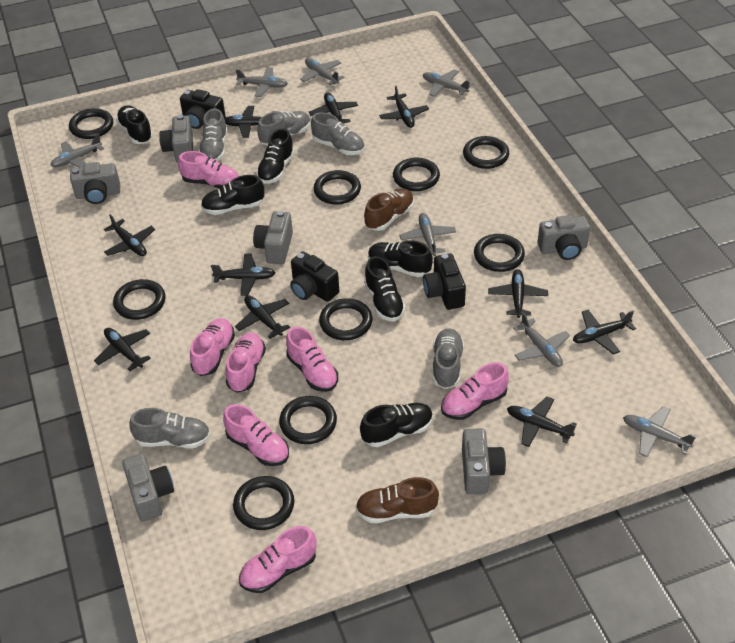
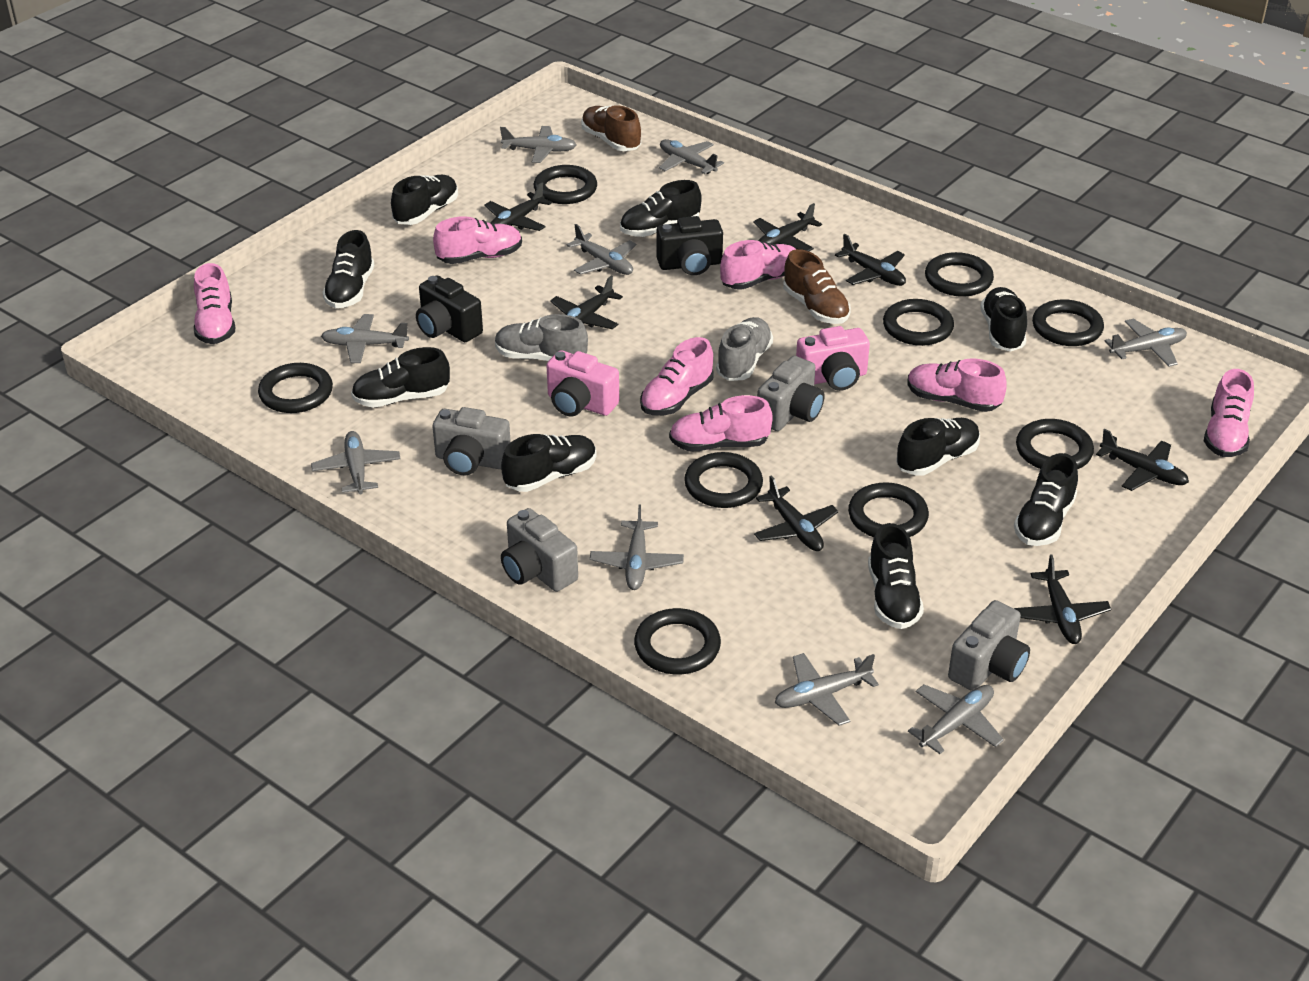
black camera: 3 -> 2
black plane: 10 -> 7
black shoe: 6 -> 9
grey camera: 6 -> 4
grey plane: 7 -> 9
grey shoe: 5 -> 2
pink camera: 0 -> 2

